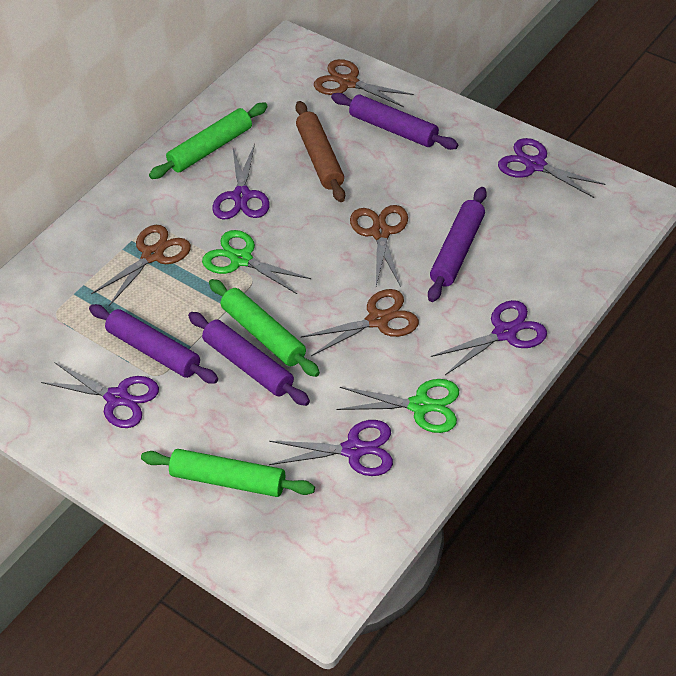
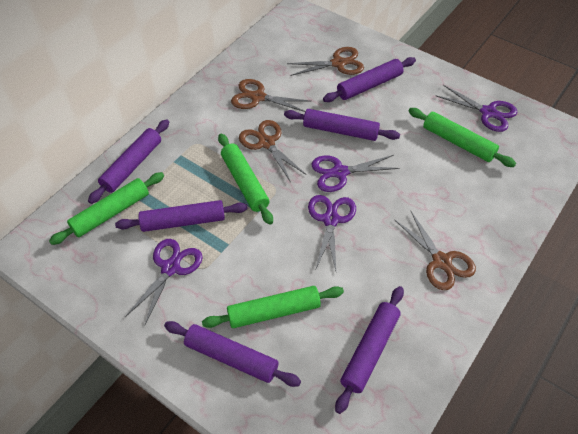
brown rolling pin: 1 -> 0
green rolling pin: 3 -> 4
green scissors: 2 -> 0
purple rolling pin: 4 -> 6
purple scissors: 5 -> 4

